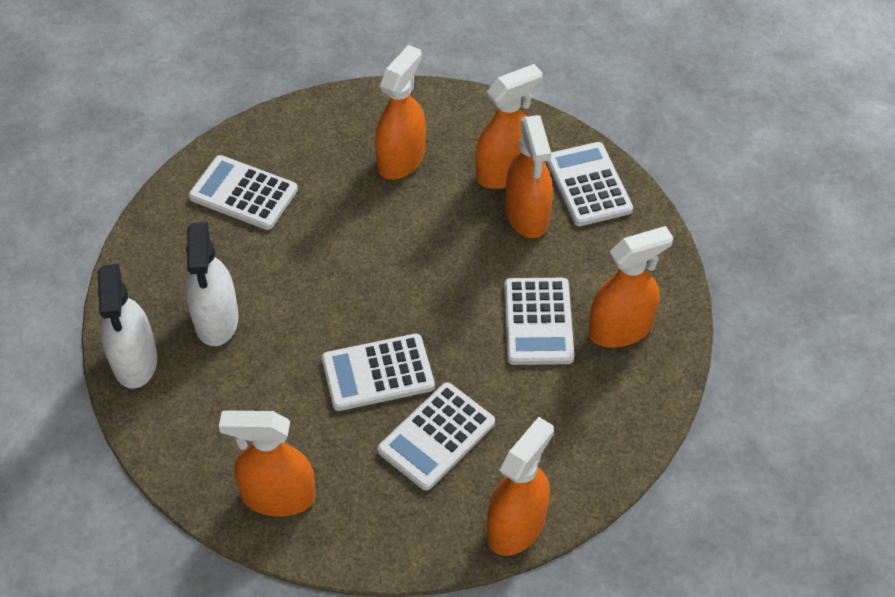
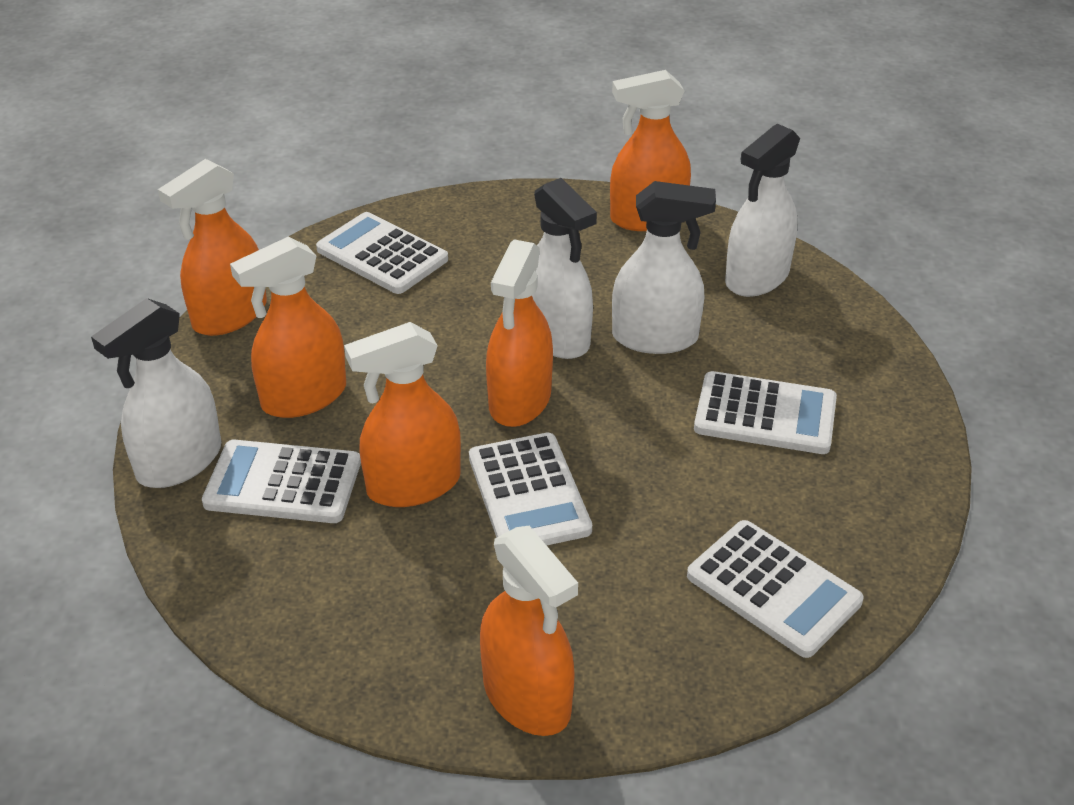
white spray bottle: 2 -> 4

